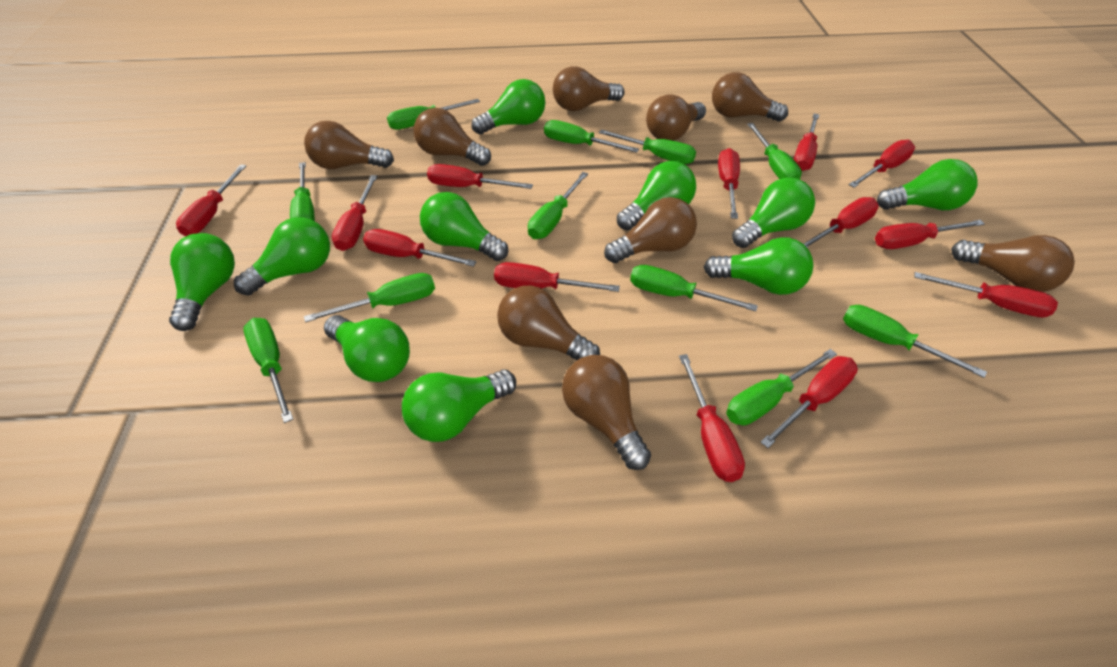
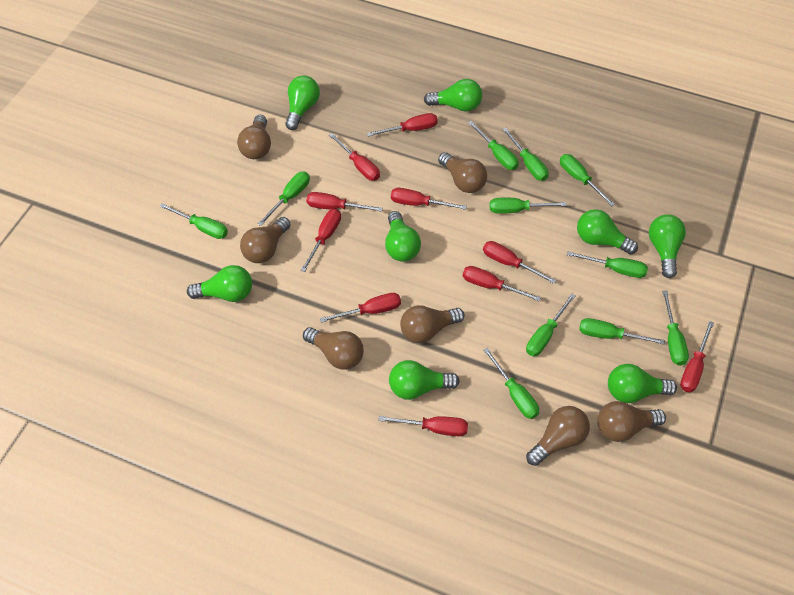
brown light bulb: 9 -> 7
green light bulb: 10 -> 8
red screwdriver: 13 -> 10

